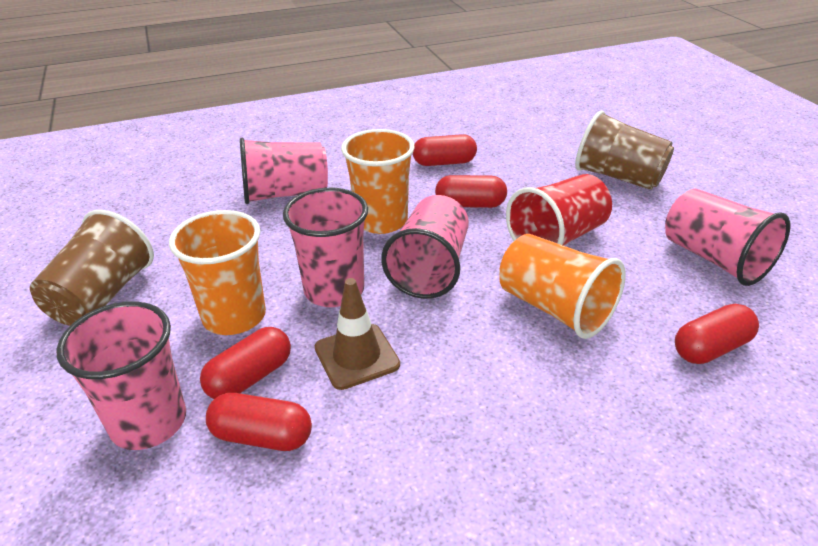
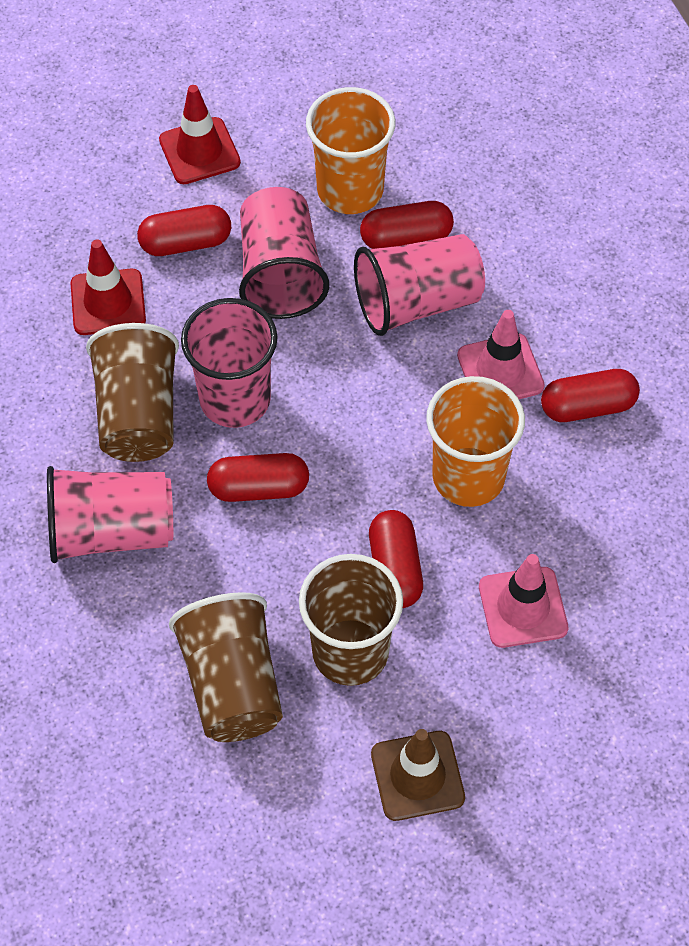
brown cup: 2 -> 3
orange cup: 3 -> 2
pink cup: 5 -> 4
pink traffic cone: 0 -> 2
red cup: 1 -> 0
red traffic cone: 0 -> 2

